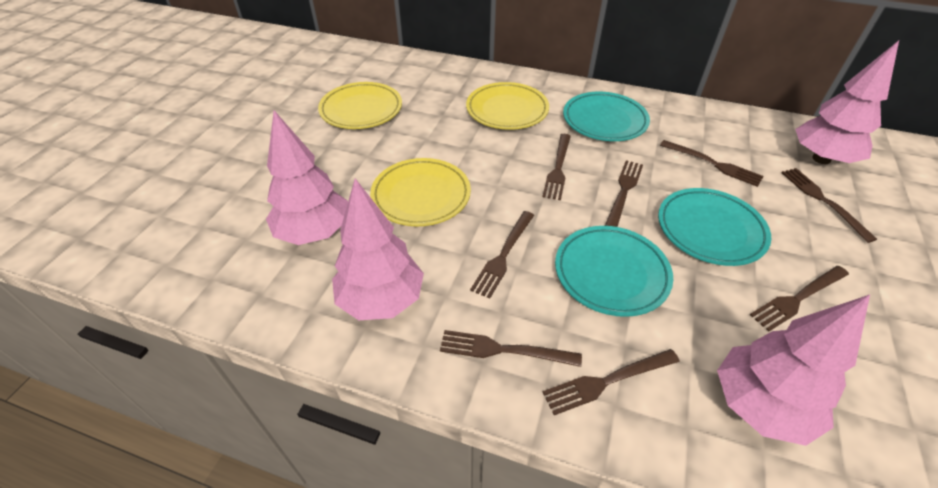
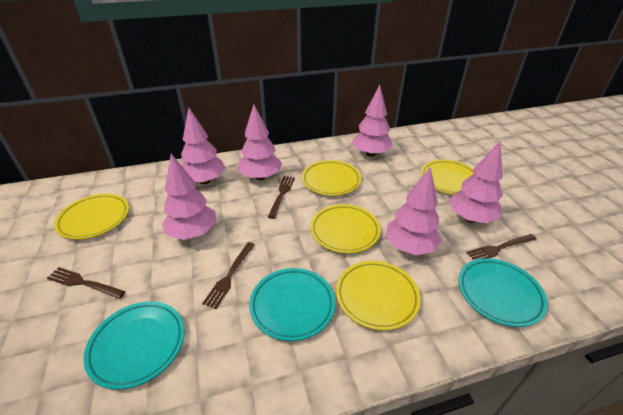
brown fork: 8 -> 4
pink tree: 4 -> 6
yellow plate: 3 -> 5

